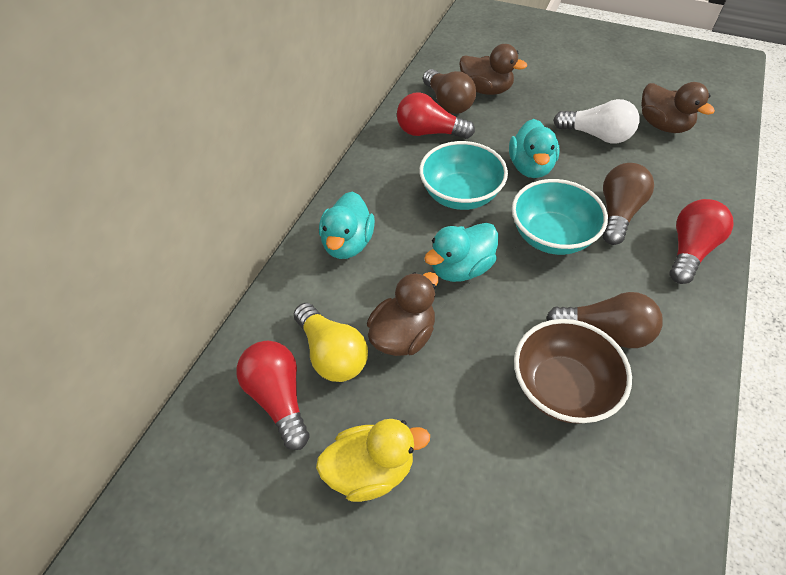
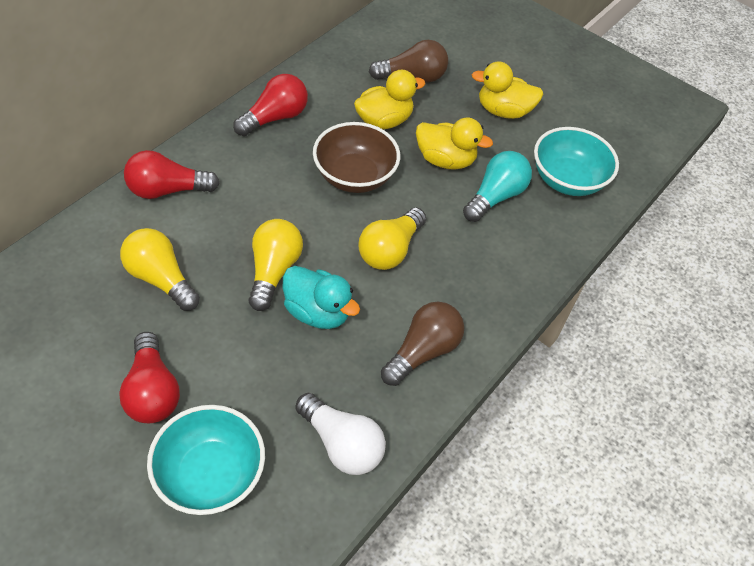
brown duck: 3 -> 0
brown light bulb: 3 -> 2
turquoise duck: 3 -> 1
turquoise light bulb: 0 -> 1
yellow duck: 1 -> 3
yellow light bulb: 1 -> 3

